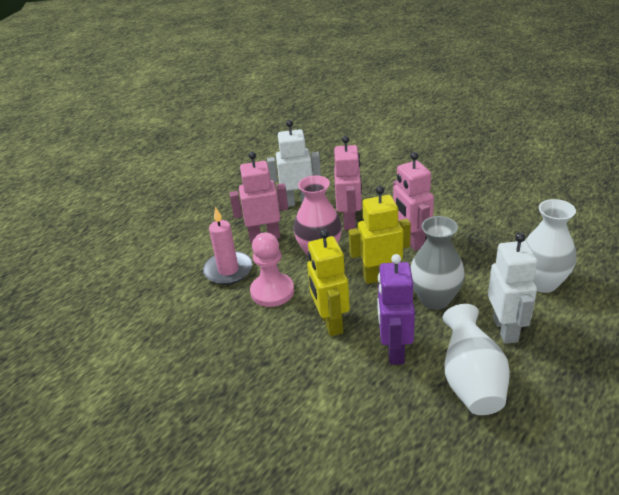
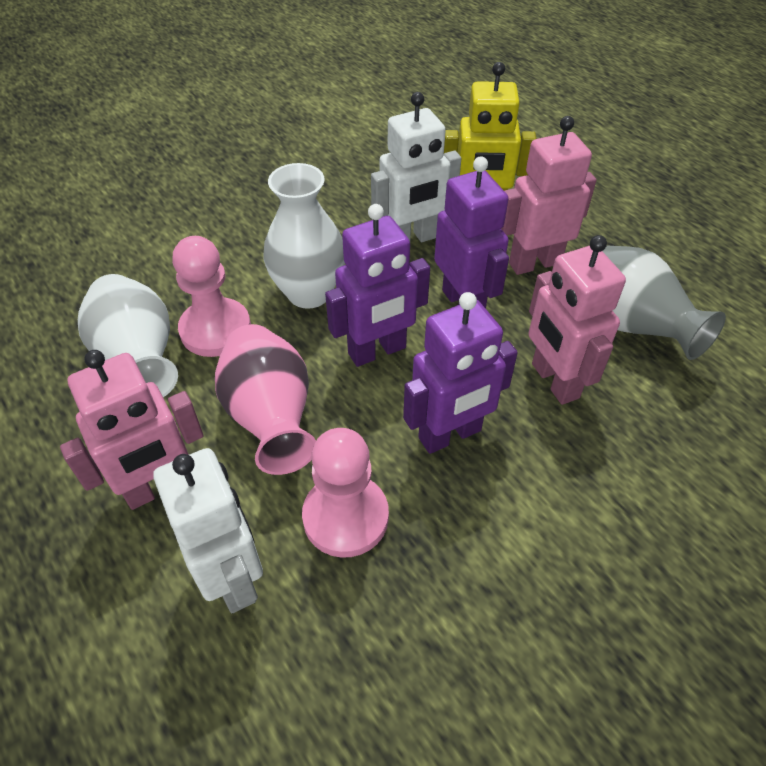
pink candle: 1 -> 0
pink pawn: 1 -> 2
purple robot: 1 -> 3
yellow robot: 2 -> 1

